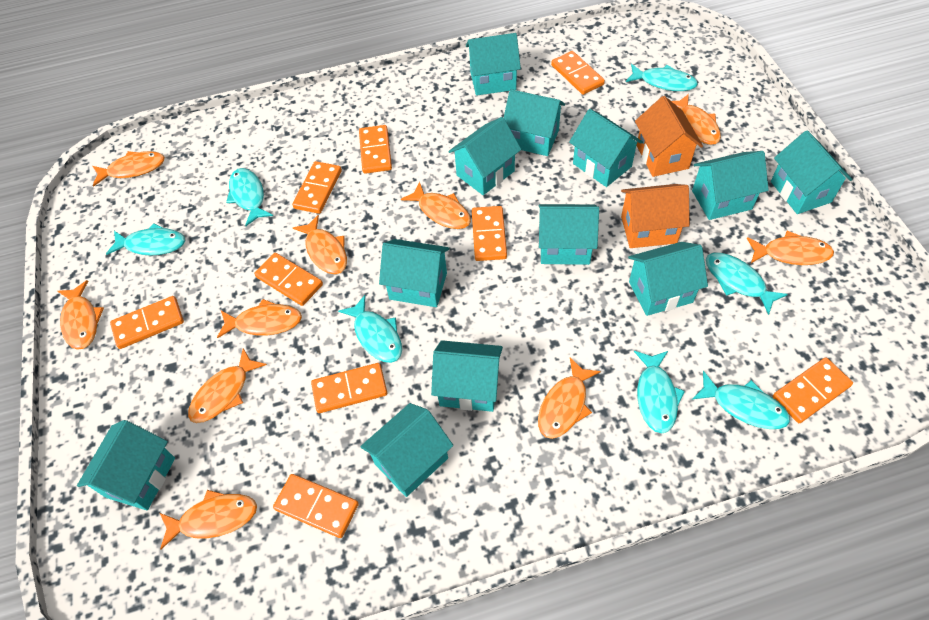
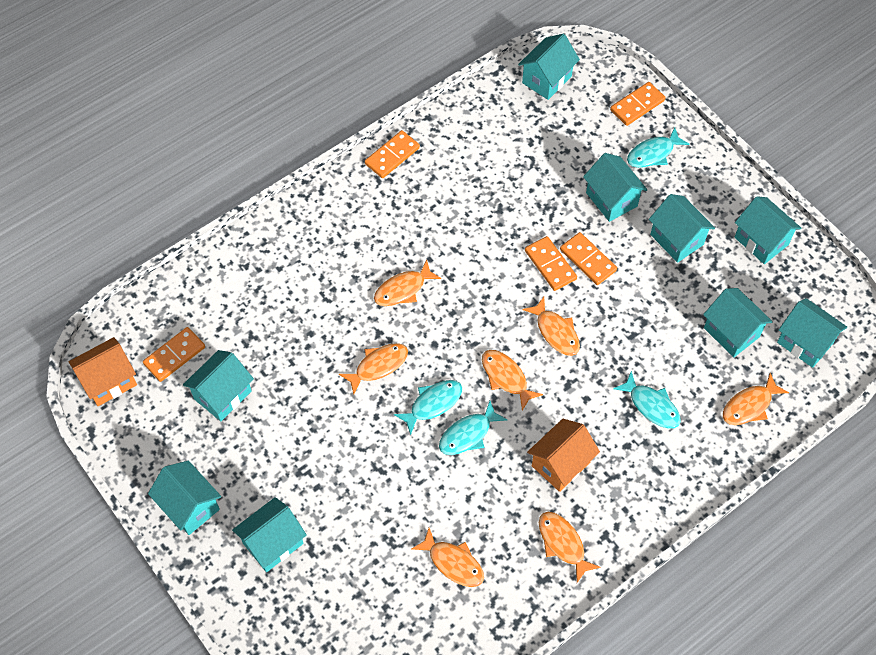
orange domino: 9 -> 5
orange fish: 10 -> 7
turquoise fish: 7 -> 4
turquoise house: 12 -> 9

